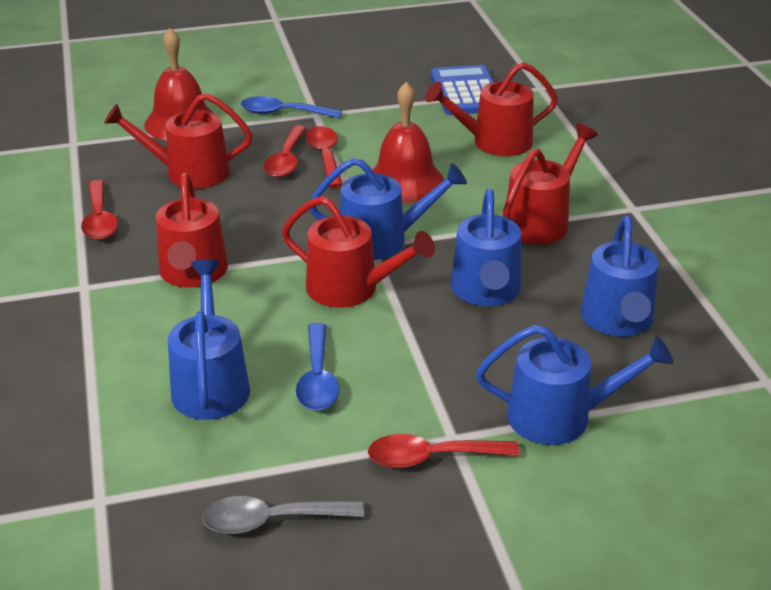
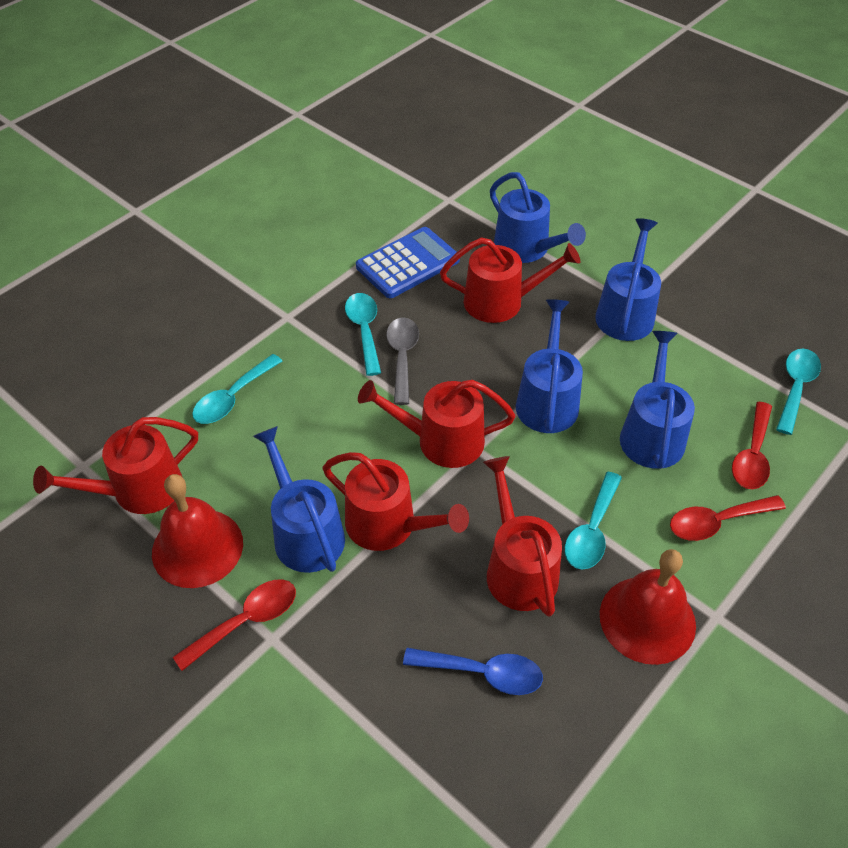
blue spoon: 2 -> 1
red spoon: 4 -> 3
turquoise spoon: 0 -> 4

